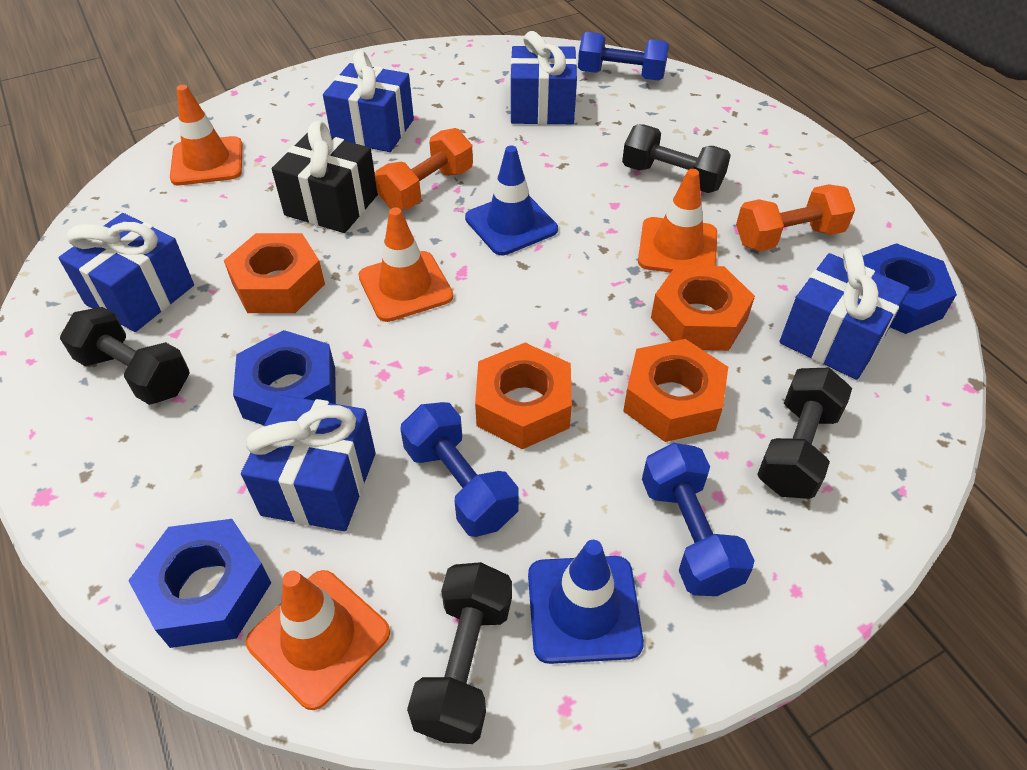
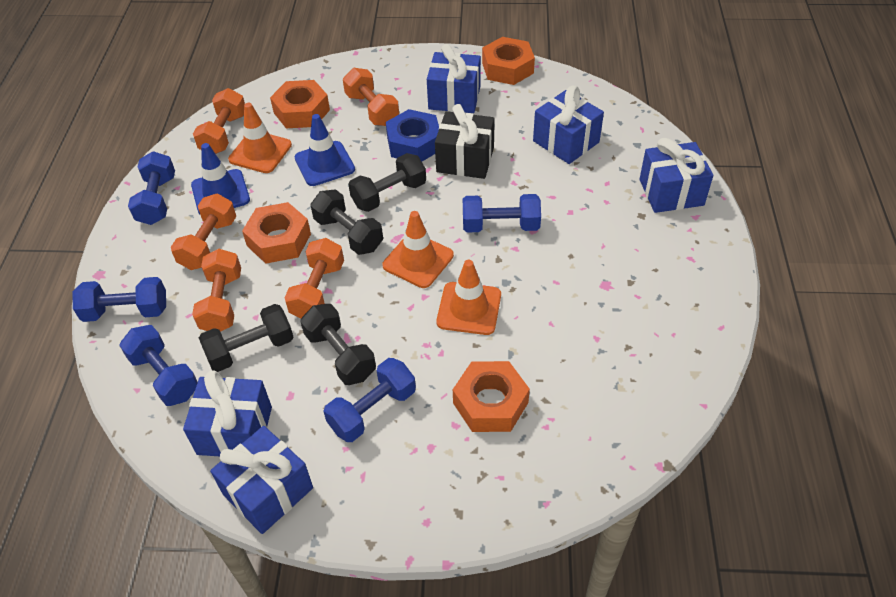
blue dumbbell: 3 -> 5
blue nut: 3 -> 1
orange dumbbell: 2 -> 5
orange traffic cone: 4 -> 3

